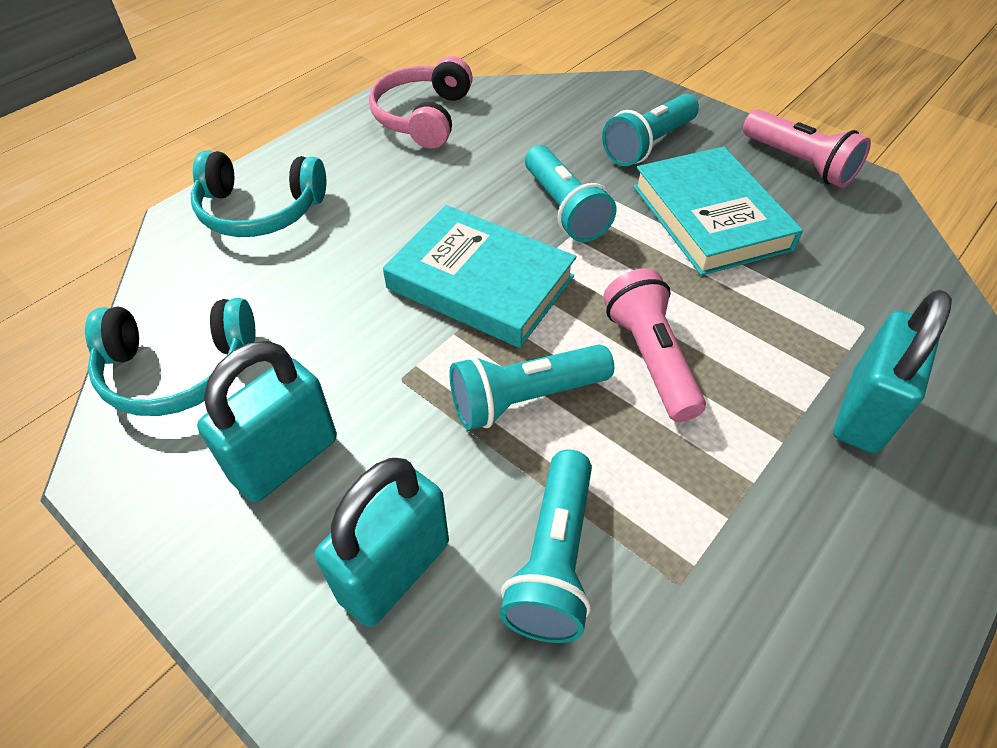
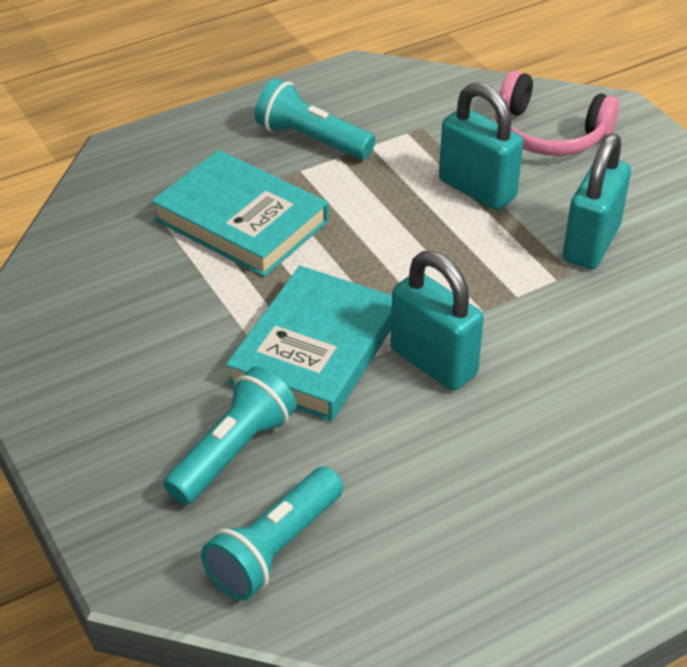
pink flashlight: 2 -> 0
turquoise flashlight: 4 -> 3
turquoise headphones: 2 -> 0

